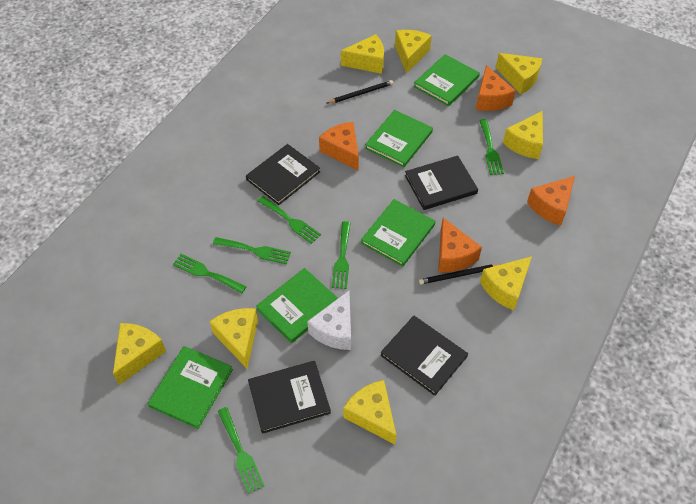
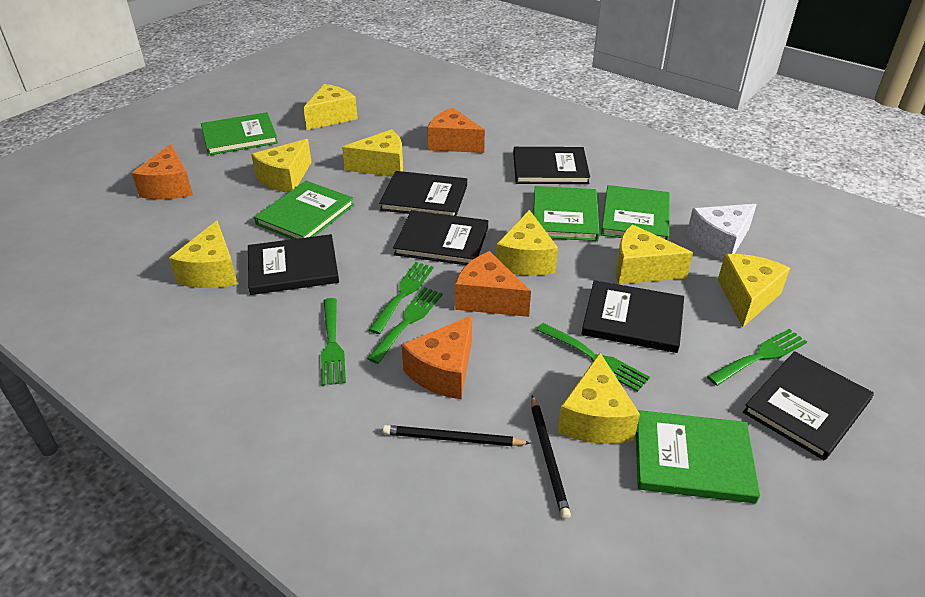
black book: 4 -> 6
green fork: 6 -> 5

